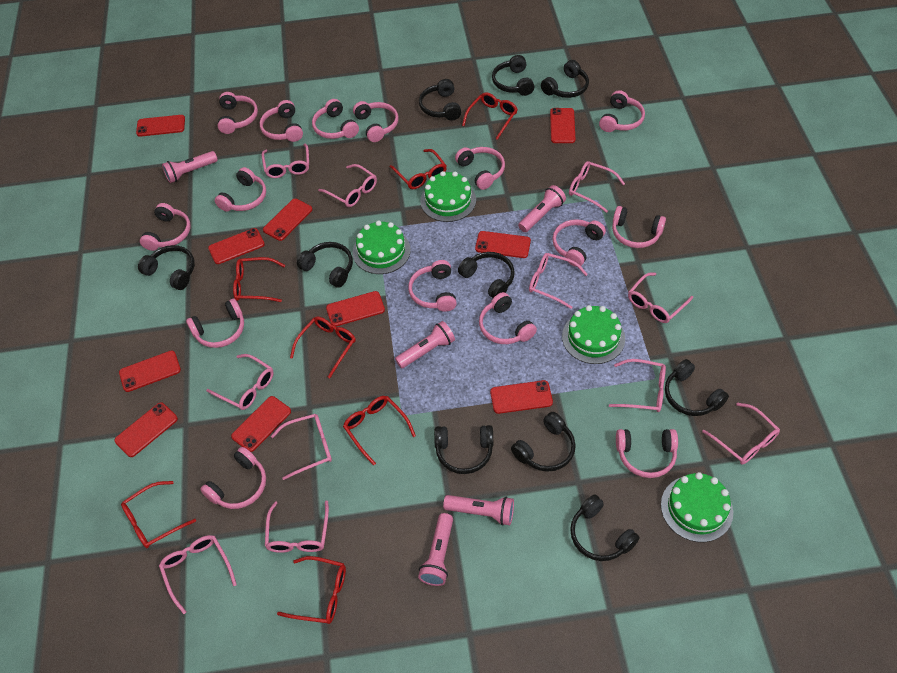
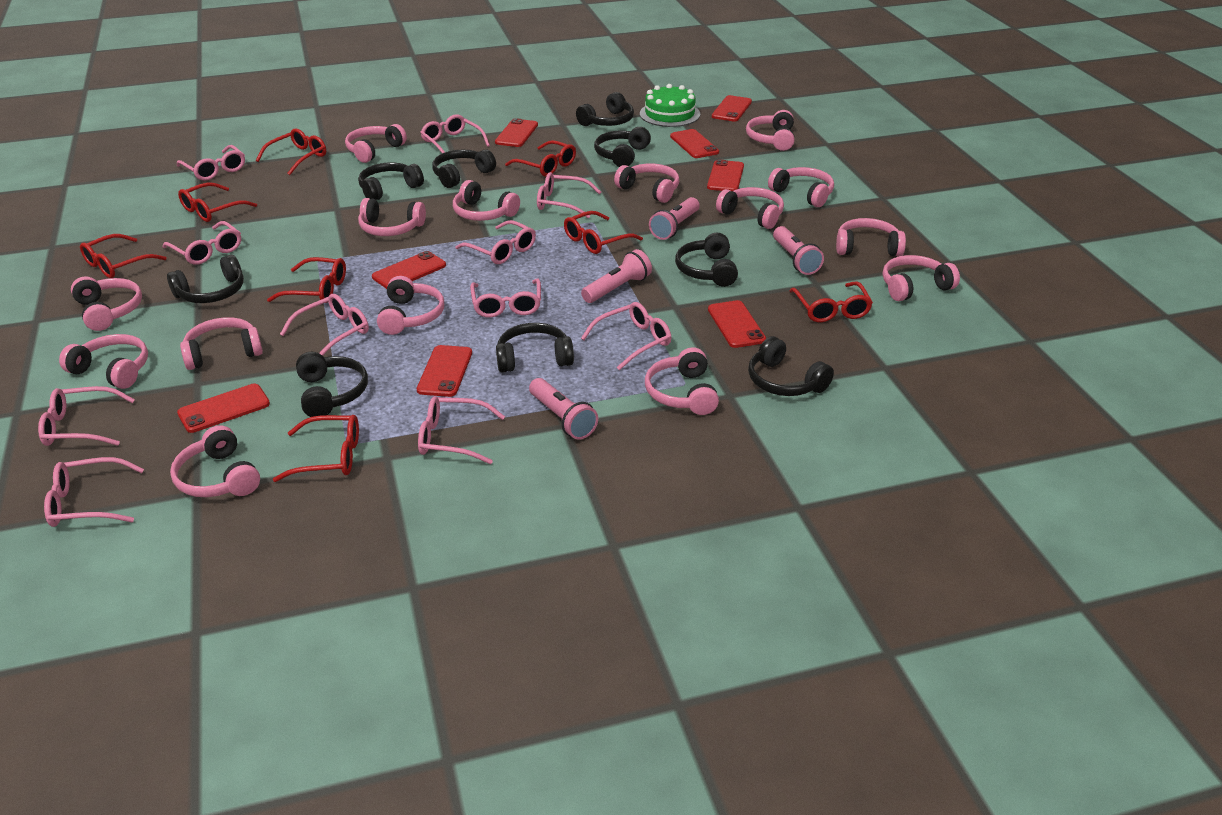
black headphones: 10 -> 9
green cake: 4 -> 1
pink flashlight: 5 -> 4
red glasses: 7 -> 8
red phone: 10 -> 8

